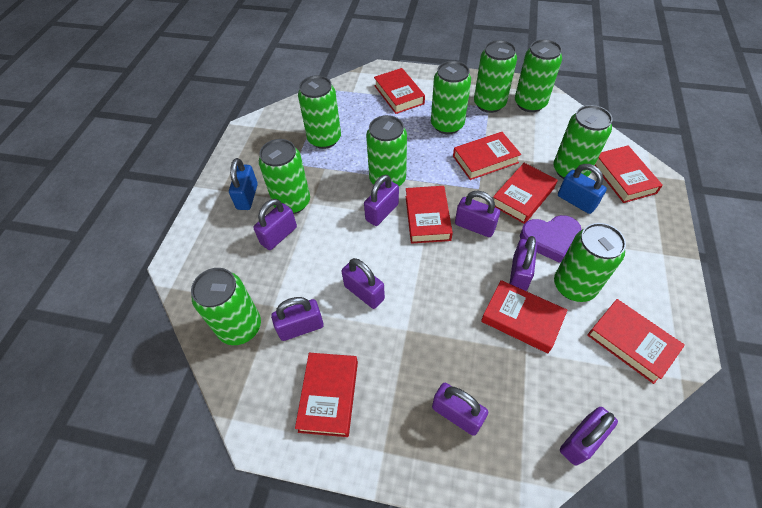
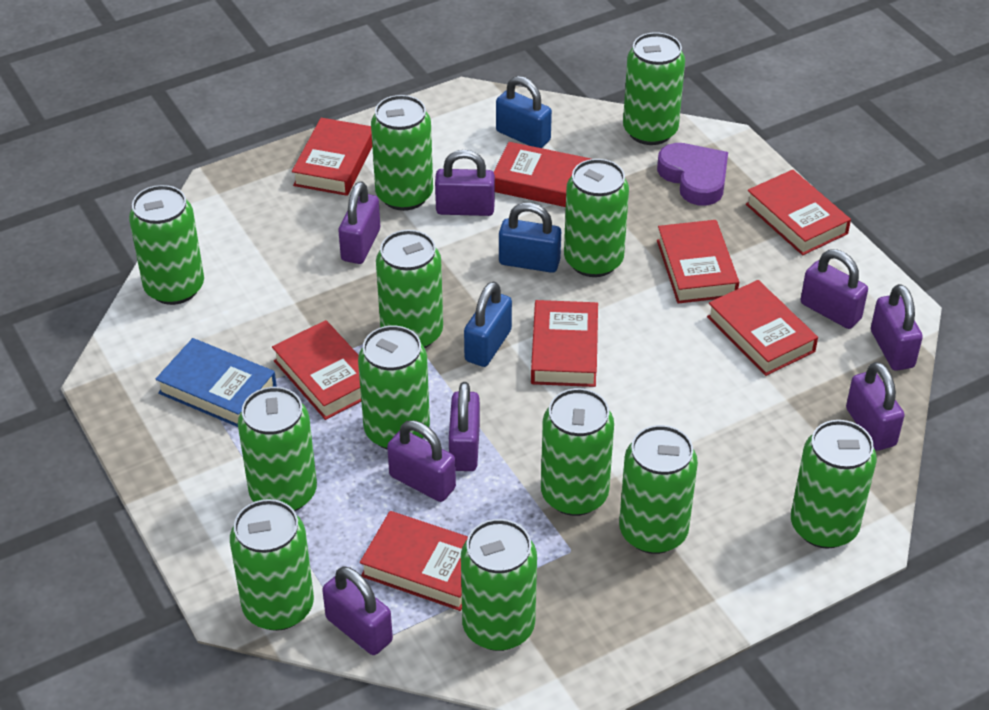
blue book: 0 -> 1
blue padlock: 2 -> 3
green can: 9 -> 12

